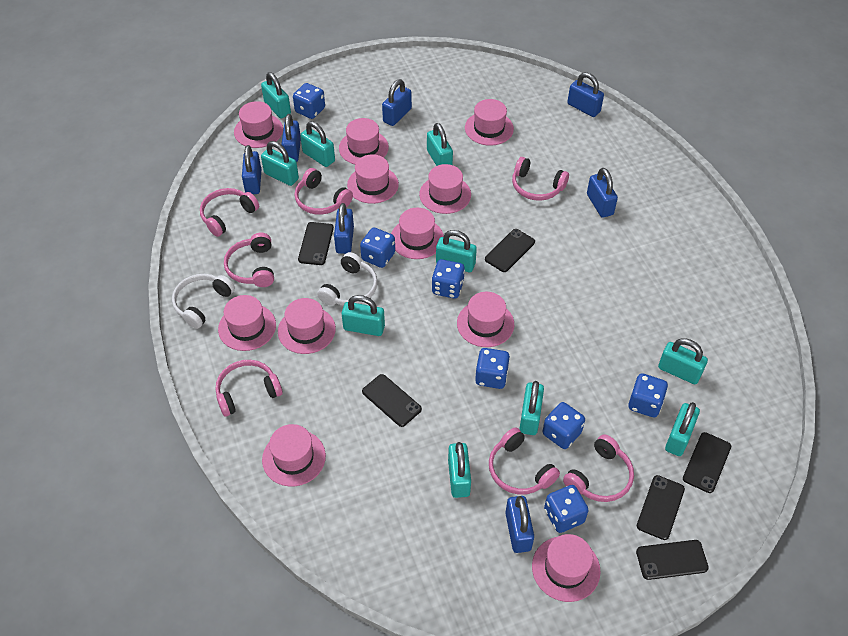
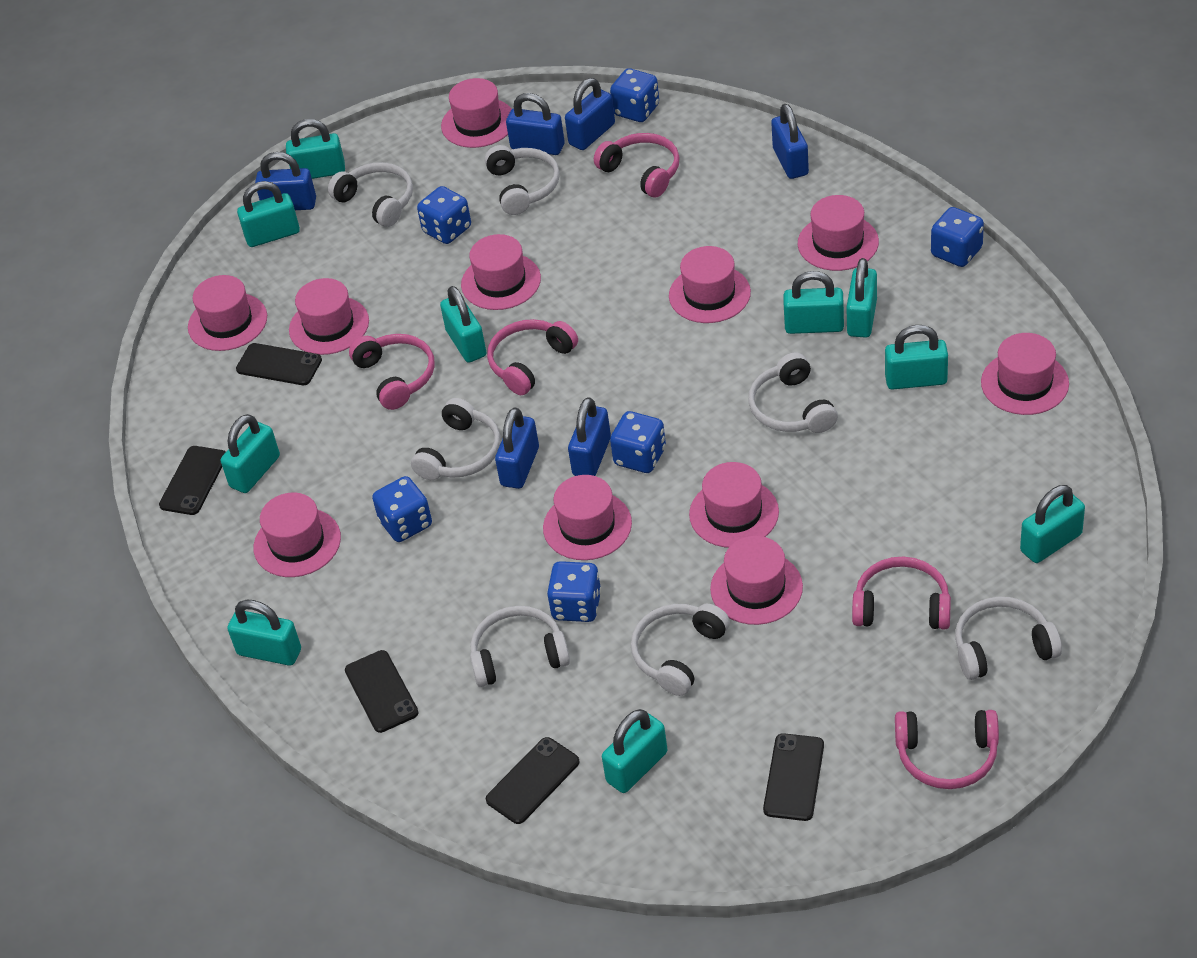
black phone: 6 -> 5
blue dice: 7 -> 6
blue padlock: 7 -> 6
pink headphones: 7 -> 5
white headphones: 2 -> 7

